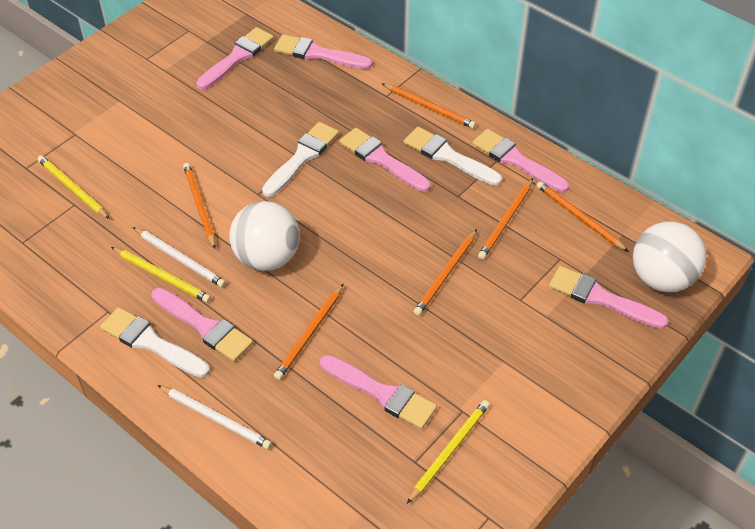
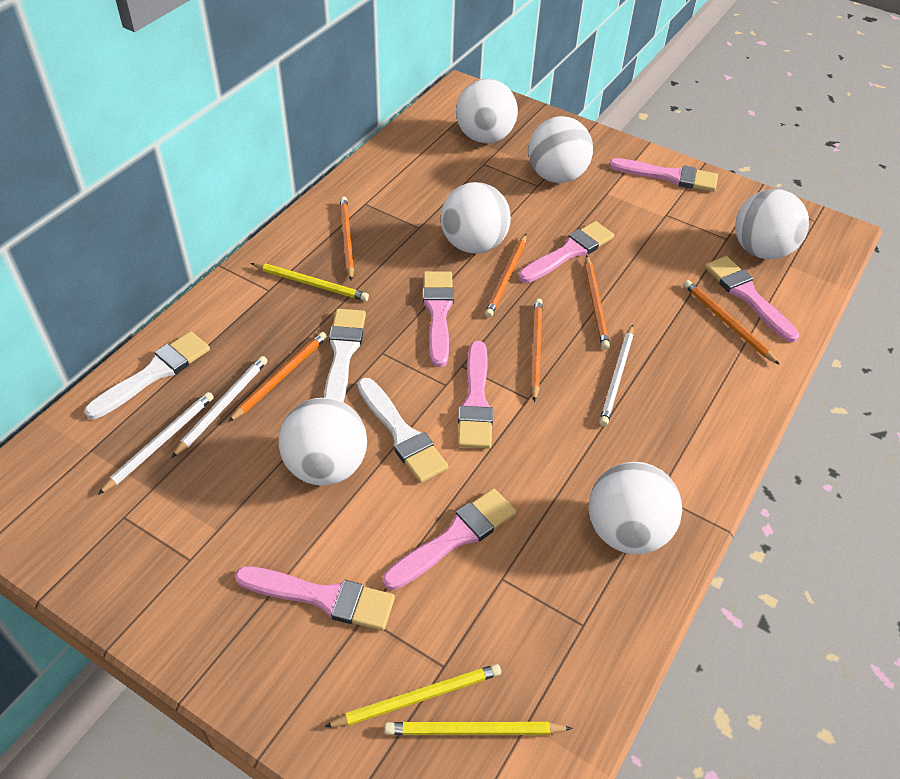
white ball: 2 -> 6
white pencil: 2 -> 3

